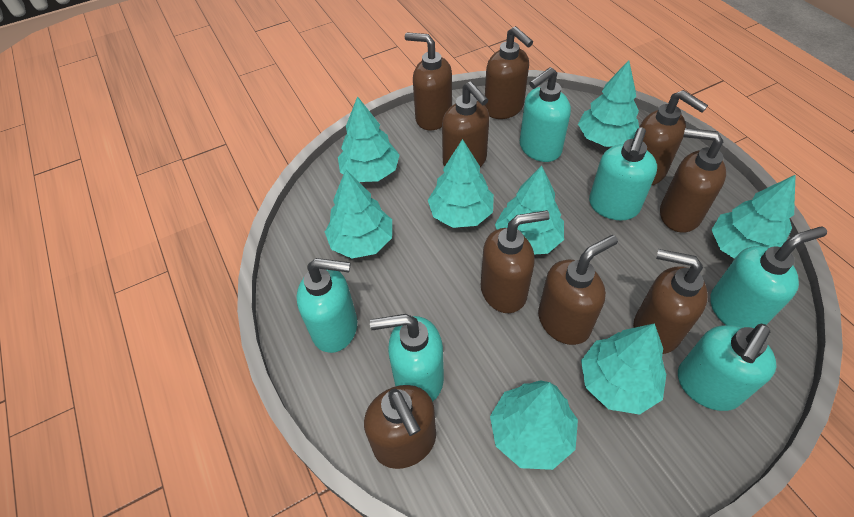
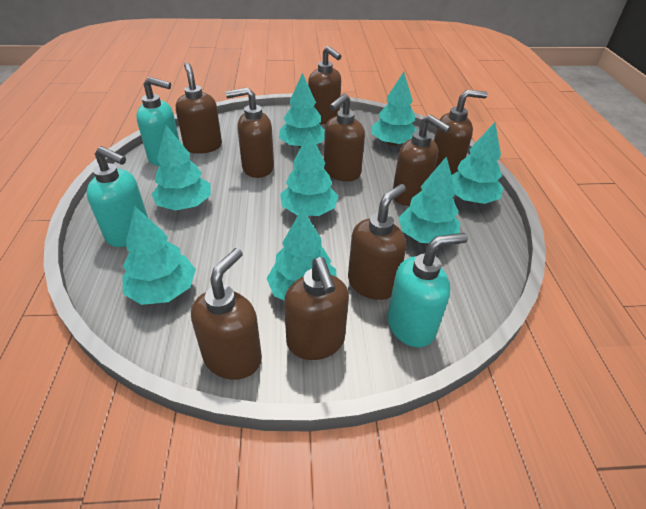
turquoise soap dispenser: 6 -> 3

